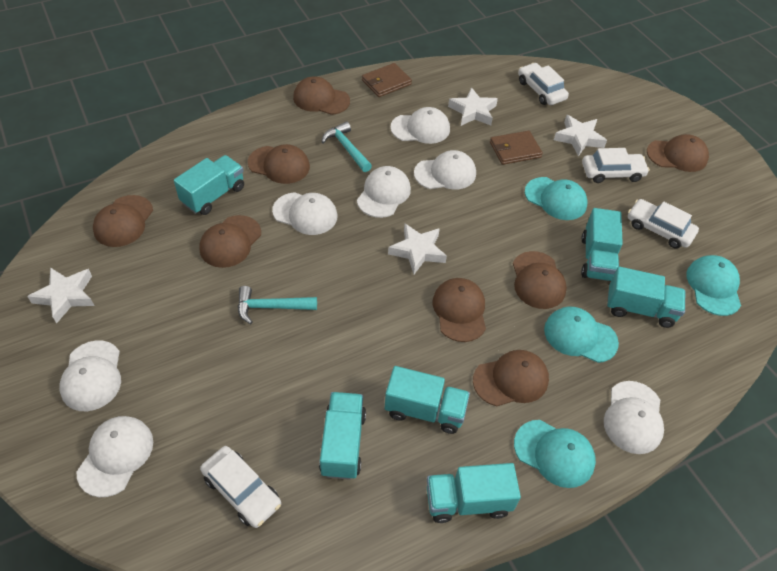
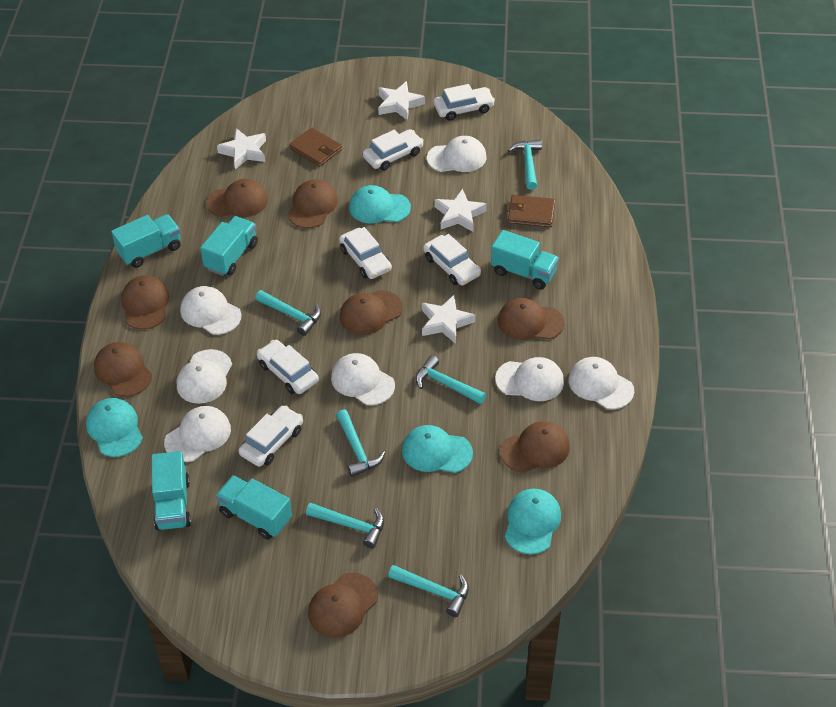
turquoise hammer: 2 -> 6
turquoise truck: 6 -> 5
white car: 4 -> 6

